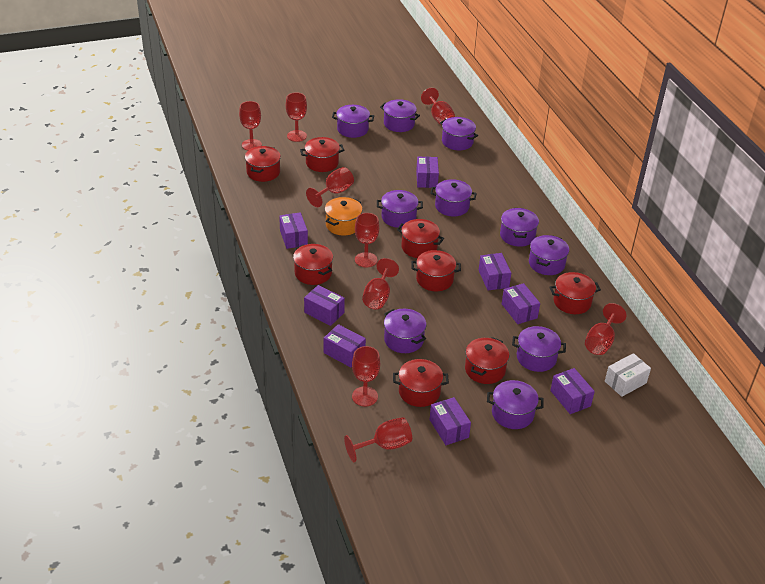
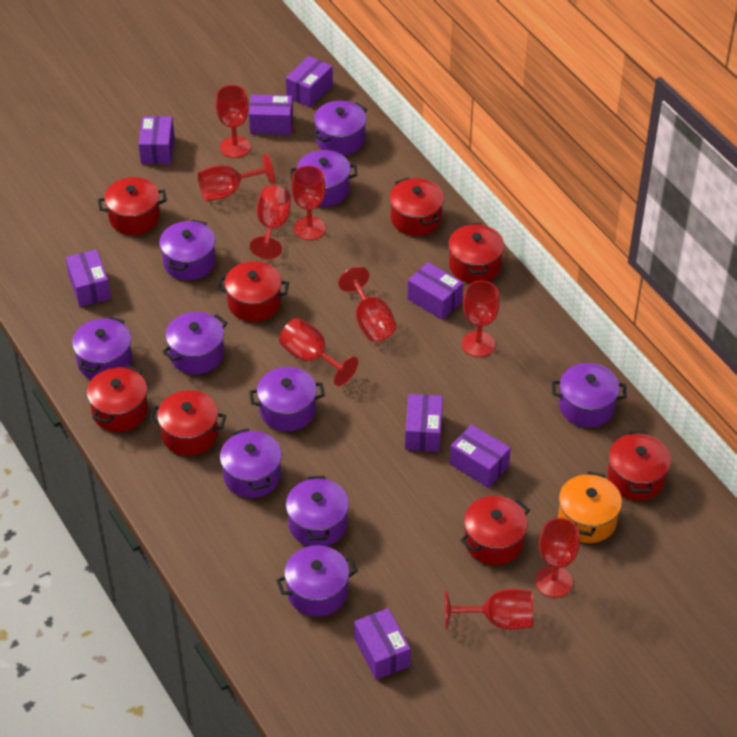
white box: 1 -> 0

